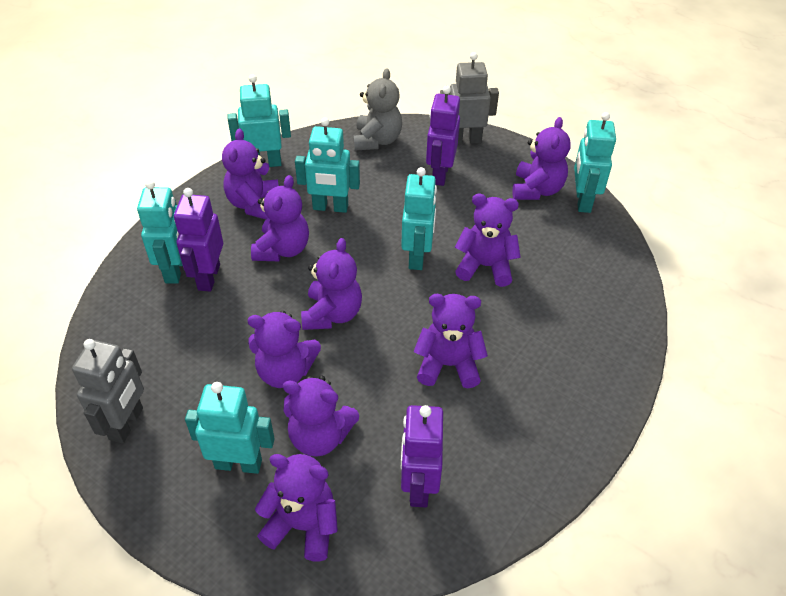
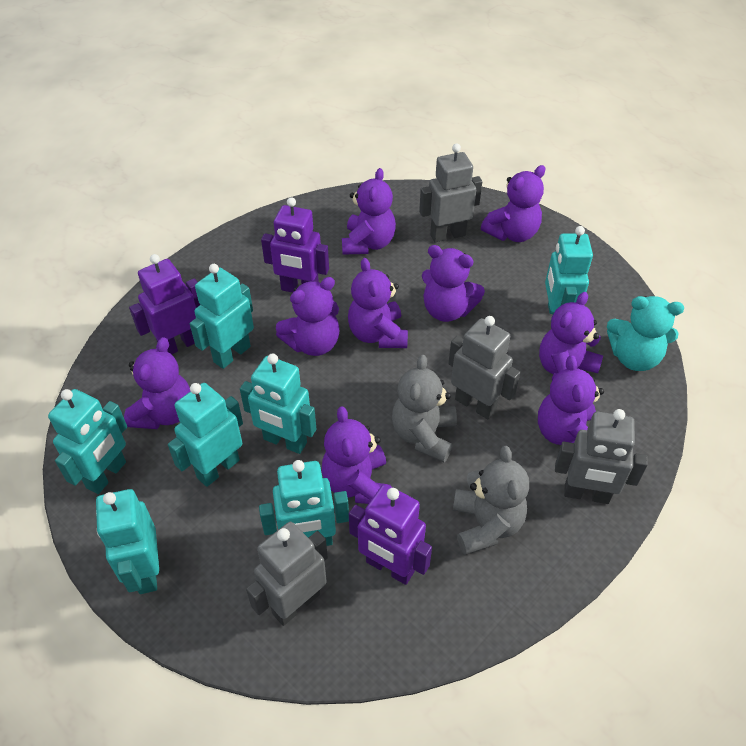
grey robot: 2 -> 4
grey teddy bear: 1 -> 2
turquoise robot: 6 -> 7
turquoise teddy bear: 0 -> 1

